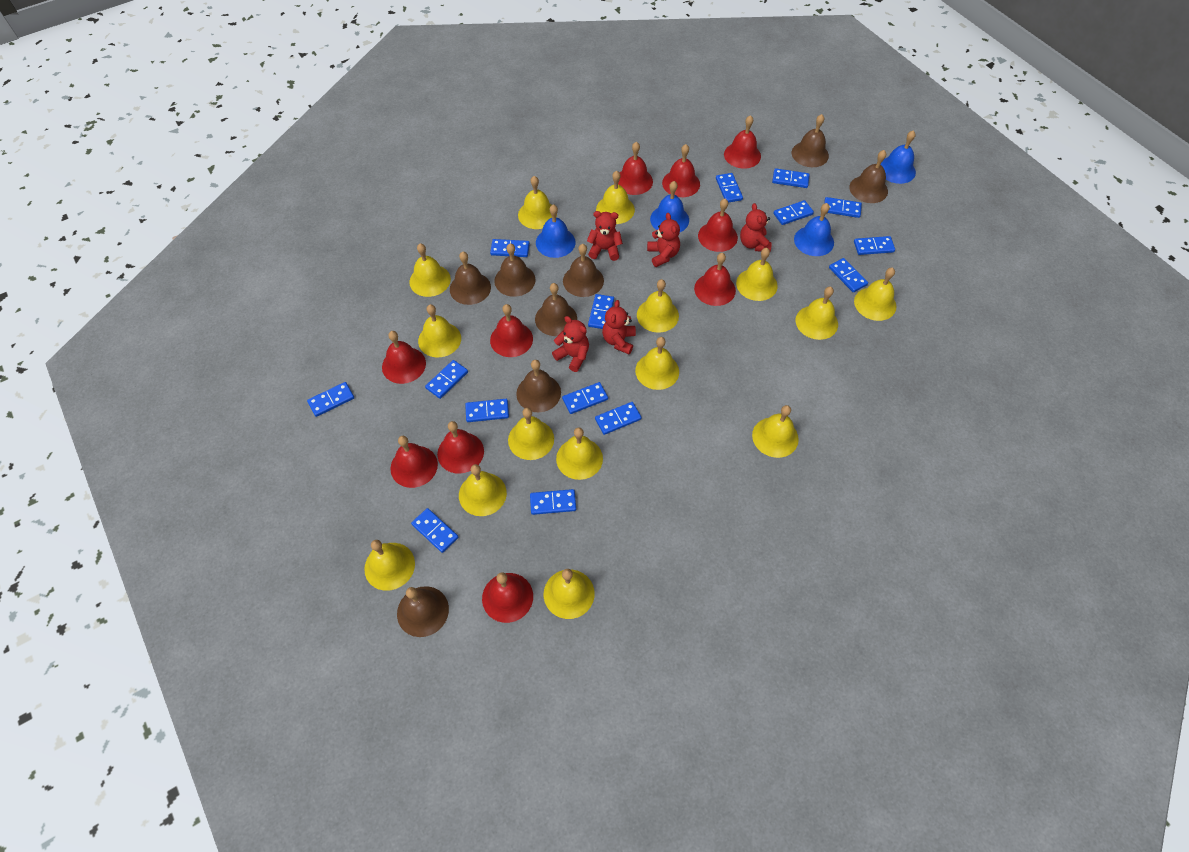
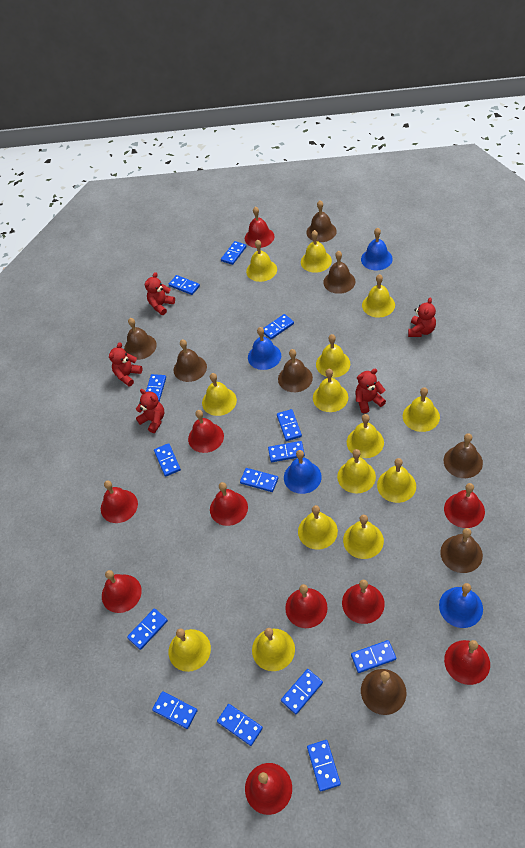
blue domino: 15 -> 14
yellow bell: 15 -> 14

